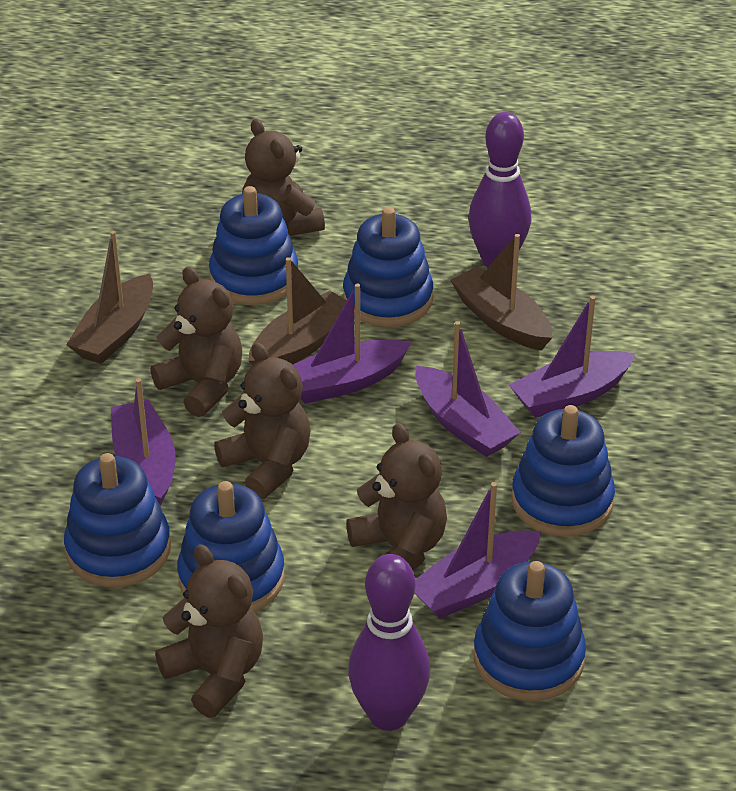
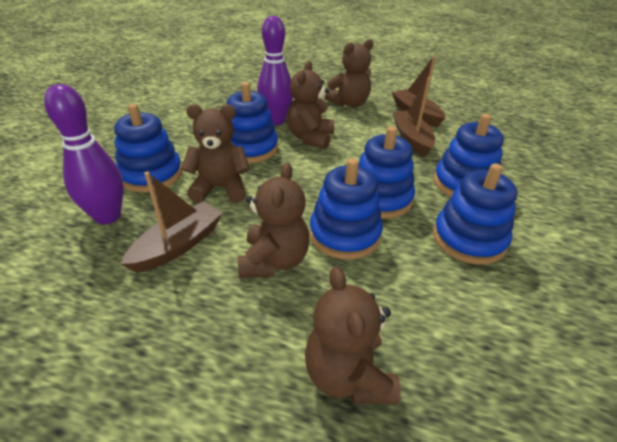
purple boat: 5 -> 0

